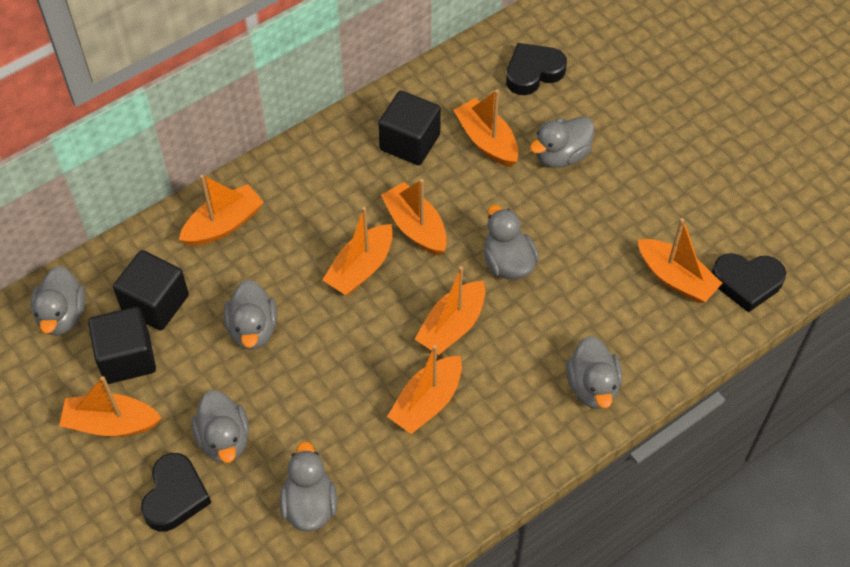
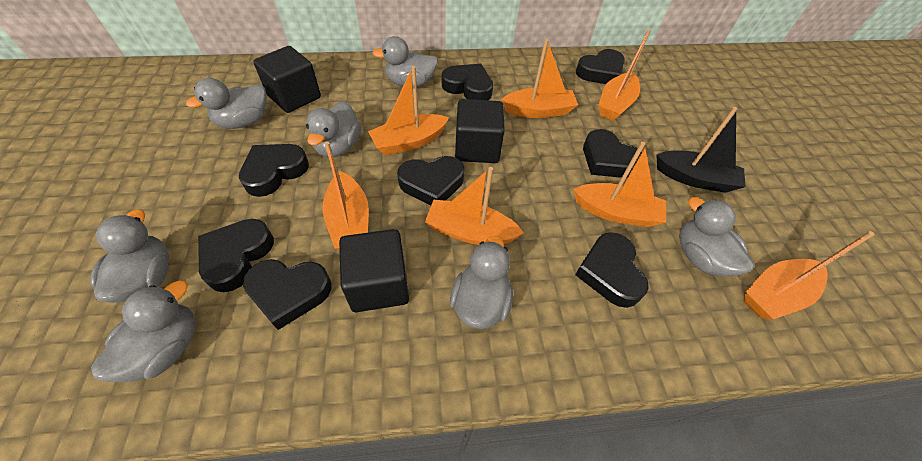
black boat: 0 -> 1
black heart: 3 -> 8
orange boat: 8 -> 7

